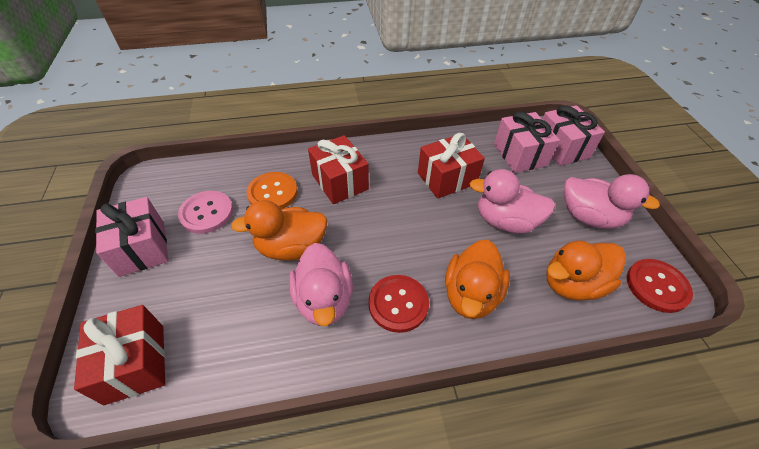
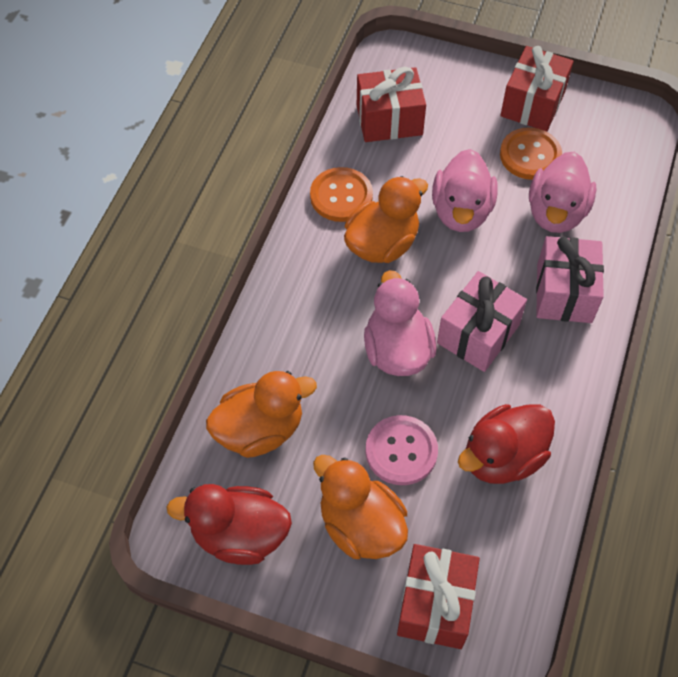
orange button: 1 -> 2
pink gift: 3 -> 2
red button: 2 -> 0
red duck: 0 -> 2

